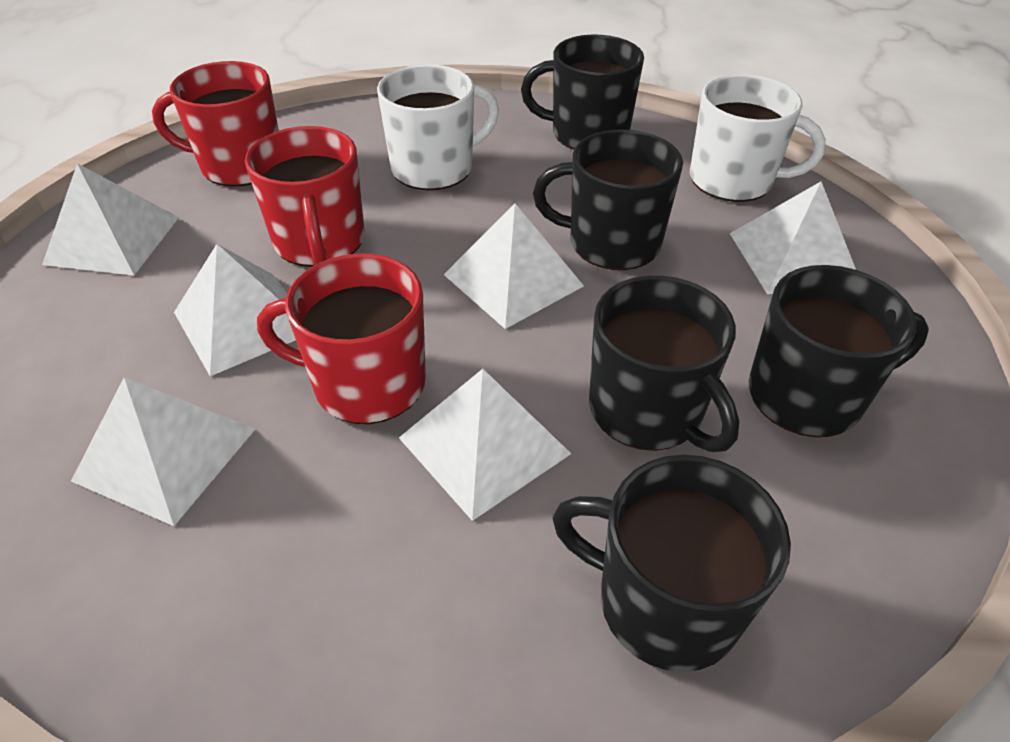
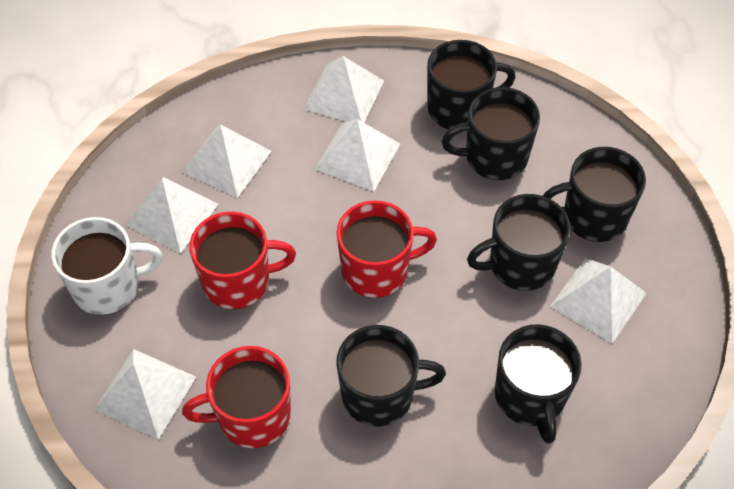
black mug: 5 -> 6
white mug: 2 -> 1

